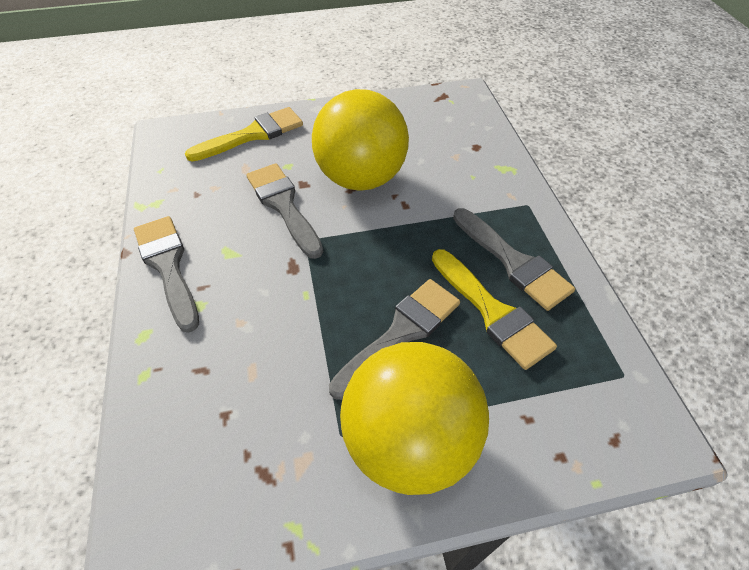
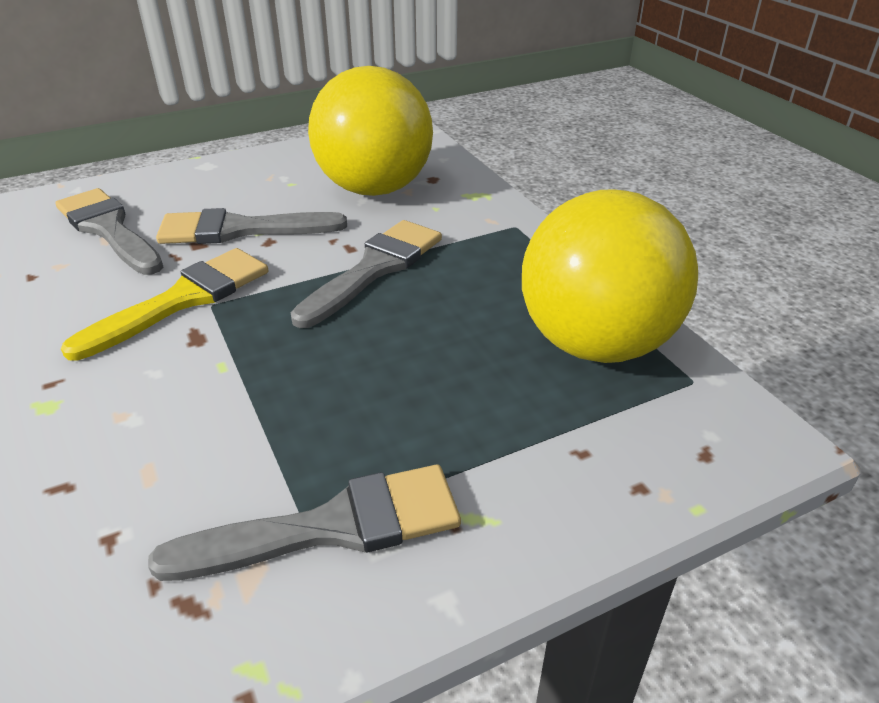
yellow brush: 2 -> 1

